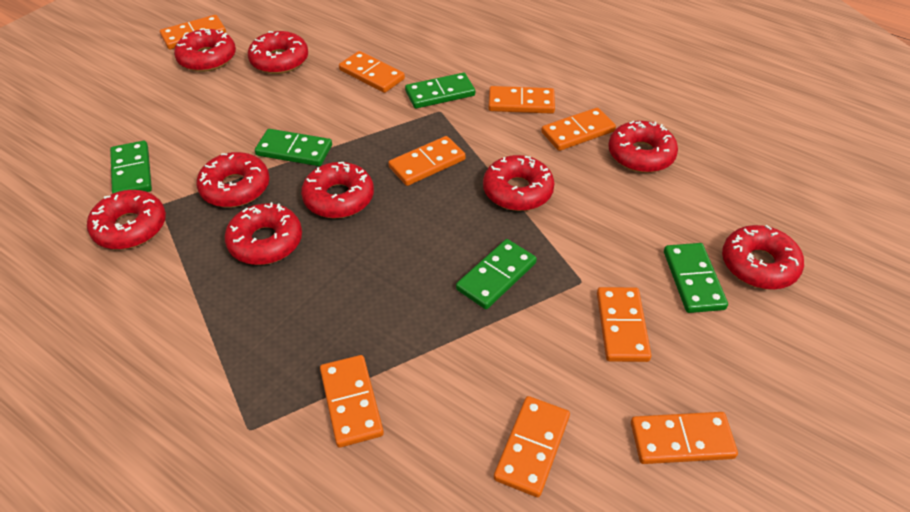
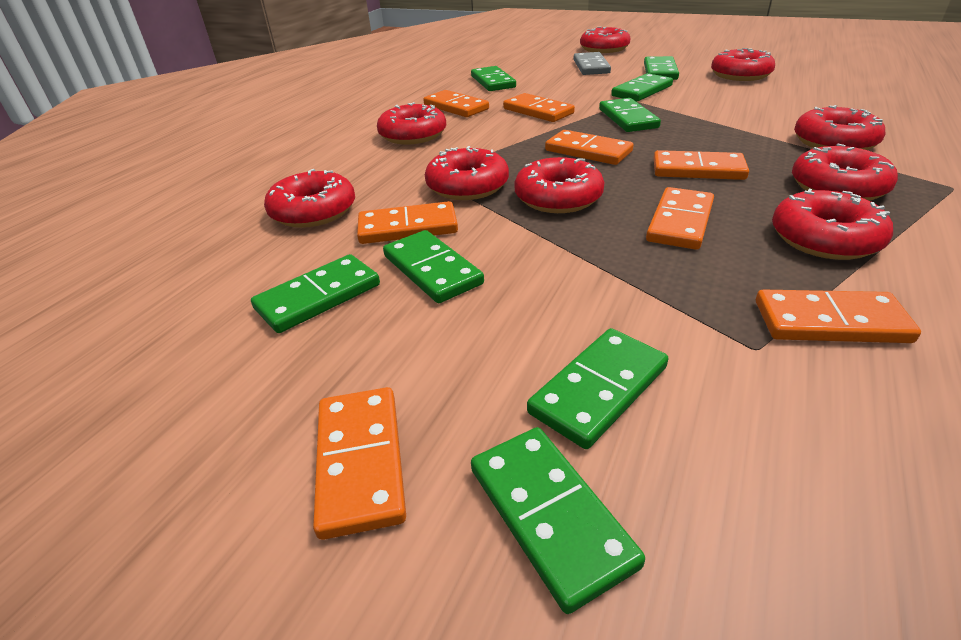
green domino: 5 -> 8
grey domino: 0 -> 1
orange domino: 9 -> 8

